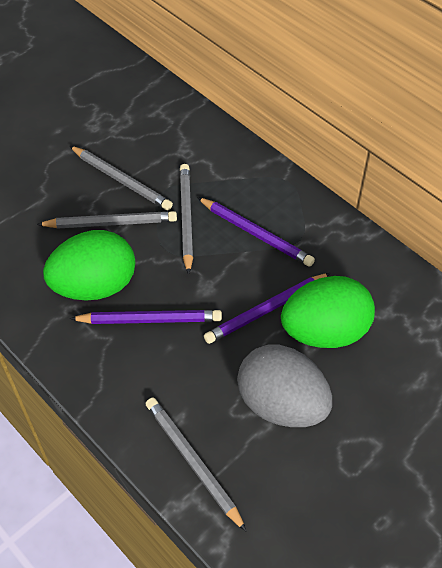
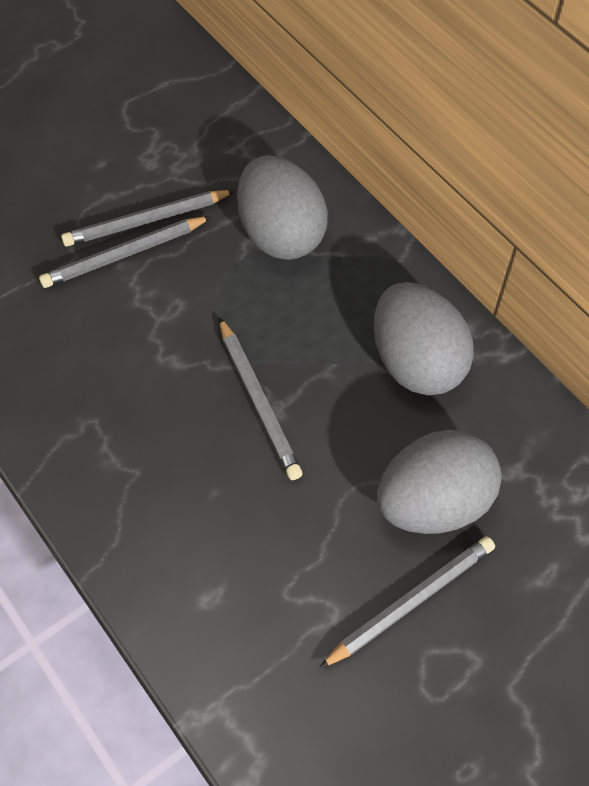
green egg: 2 -> 0
grey egg: 1 -> 3
purple pencil: 3 -> 0

